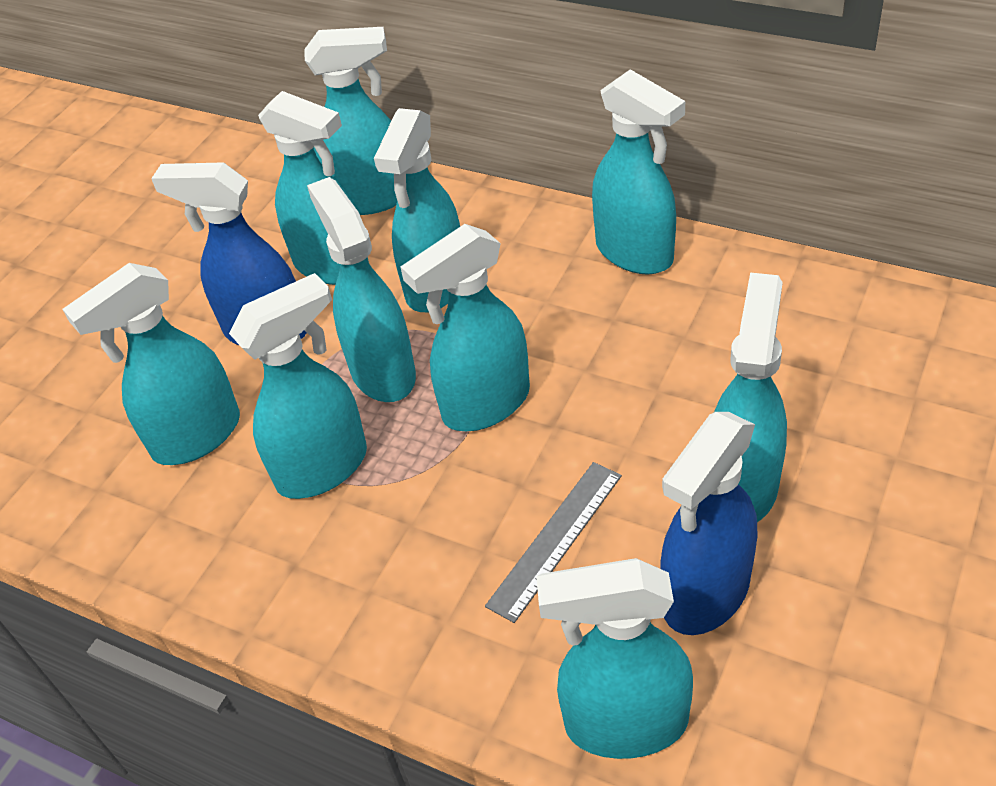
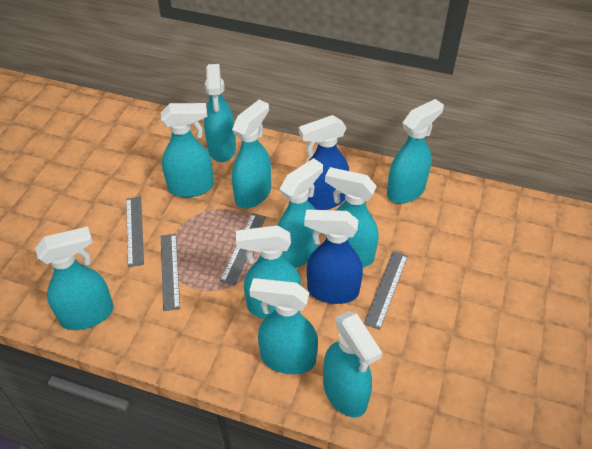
grey ruler: 1 -> 4

